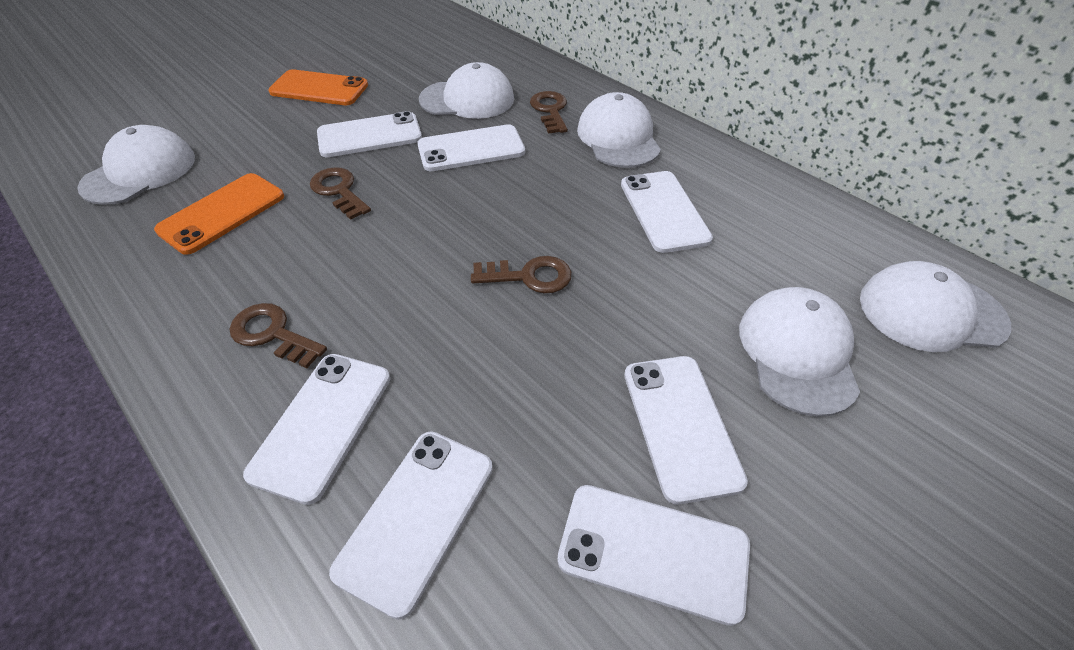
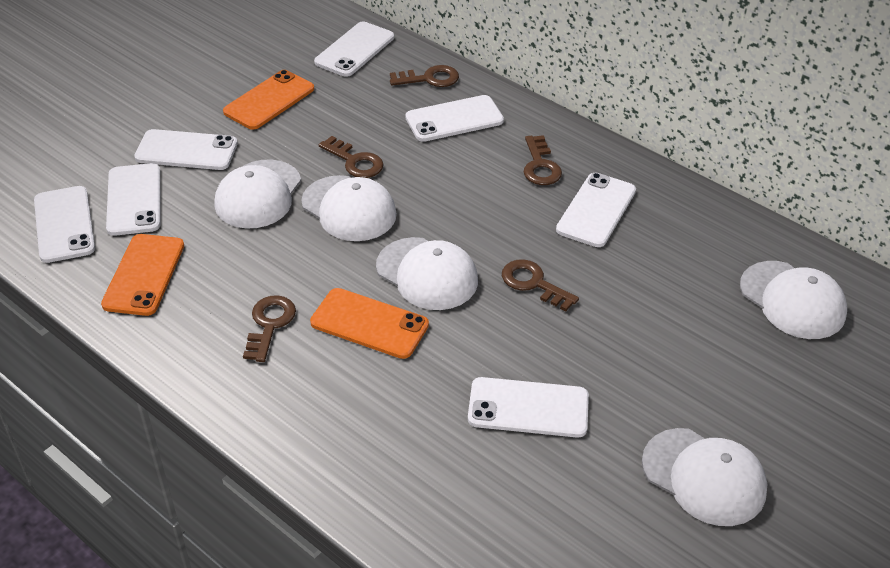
brown key: 4 -> 5
orange phone: 2 -> 3

